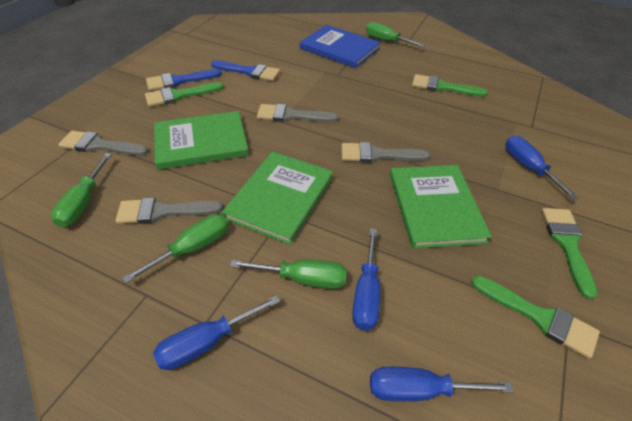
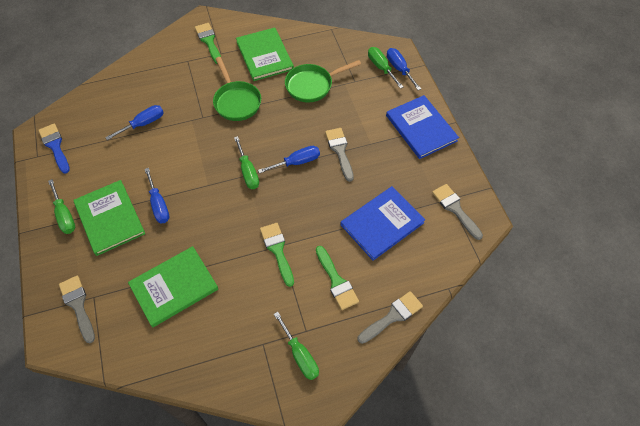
blue book: 1 -> 2
blue brush: 2 -> 1
green brush: 4 -> 3
green pan: 0 -> 2

